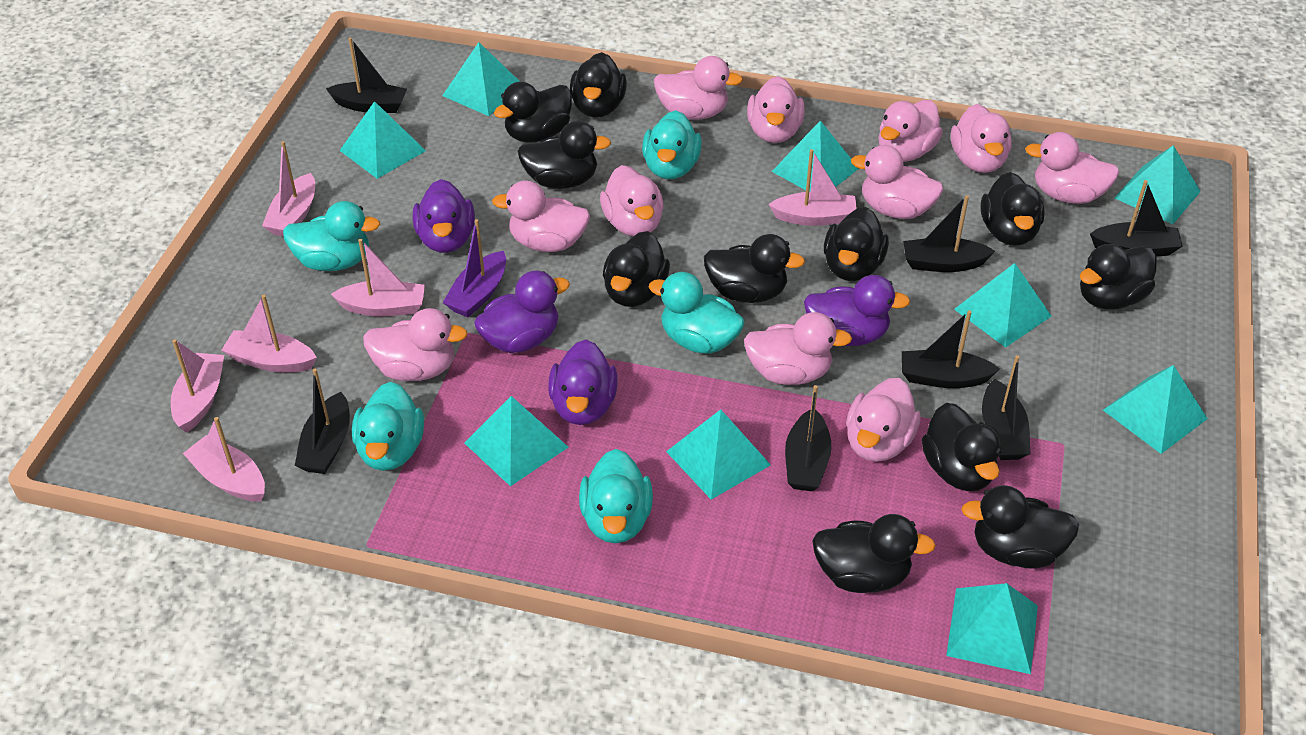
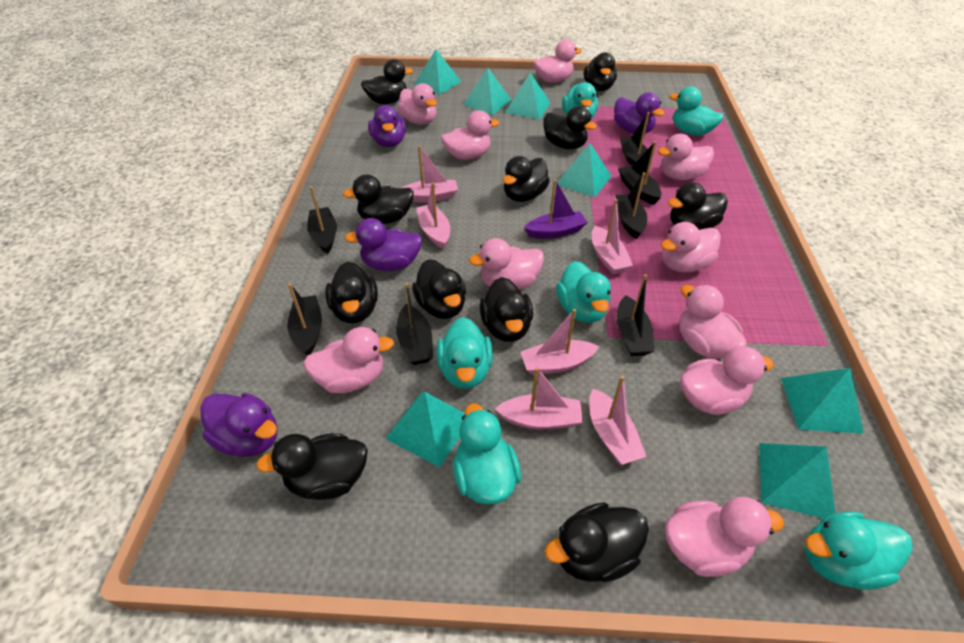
pink duck: 11 -> 10
turquoise duck: 5 -> 6
turquoise pyramid: 9 -> 7

